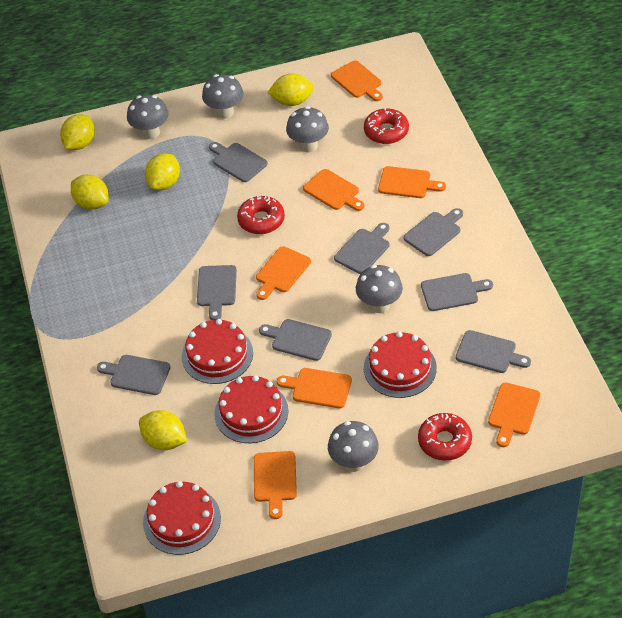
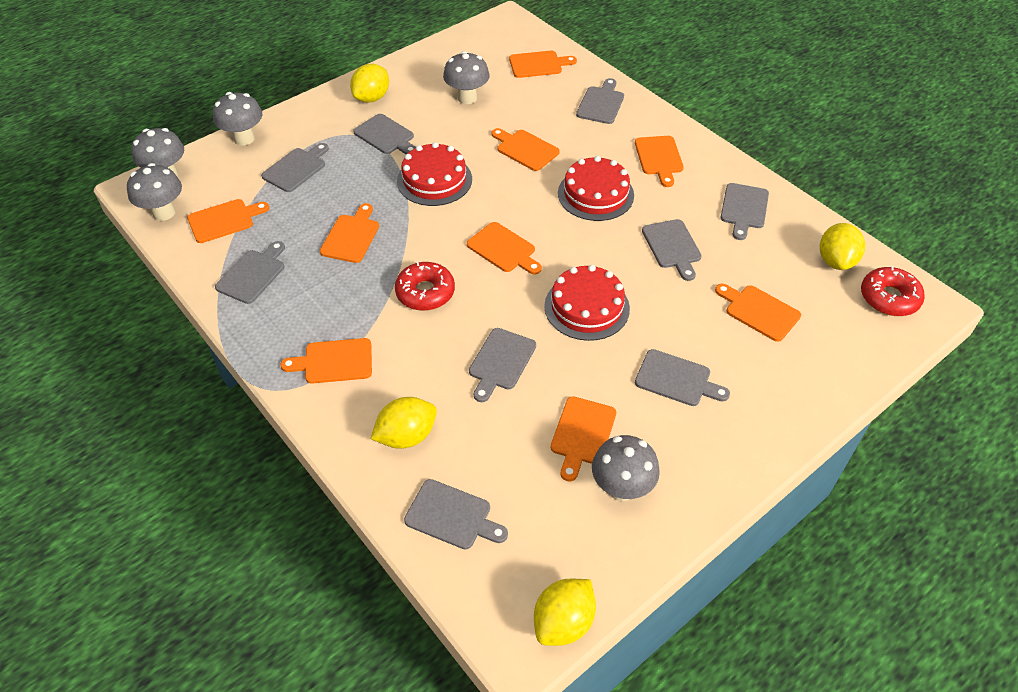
grey cutting board: 8 -> 9
orange cutting board: 7 -> 9
red cake: 4 -> 3
red donut: 3 -> 2
yellow lemon: 5 -> 4

